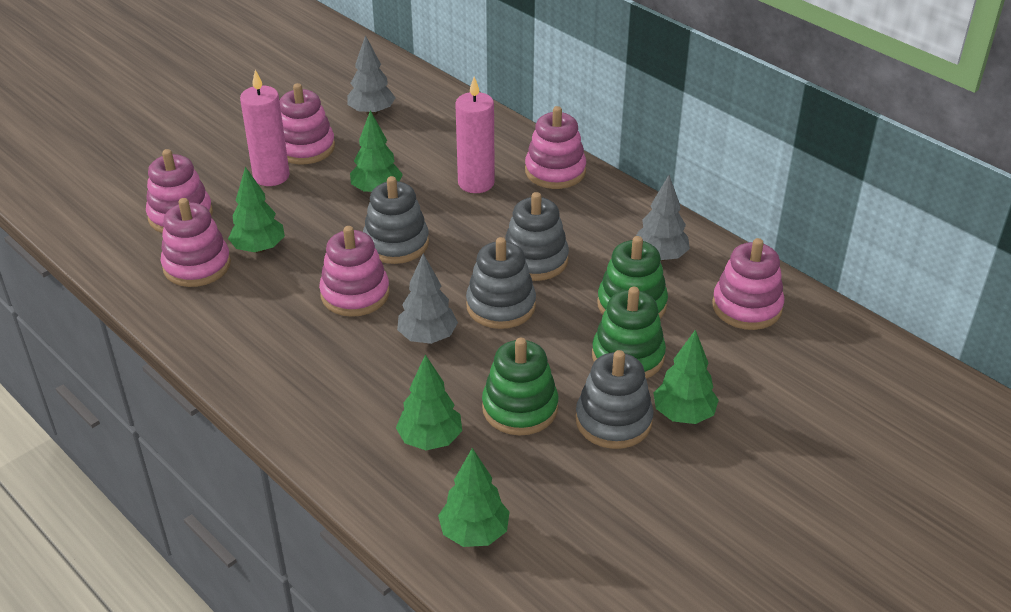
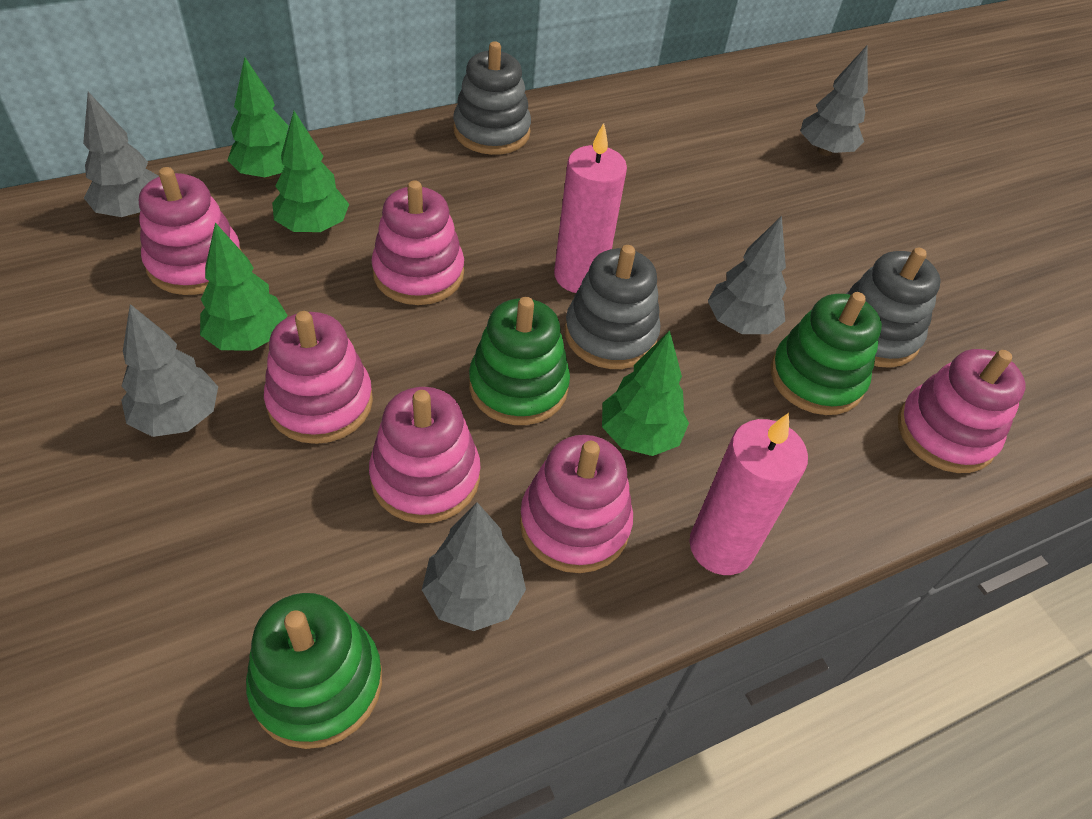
green tree: 5 -> 4
grey stacking toy: 4 -> 3
grey tree: 3 -> 5

